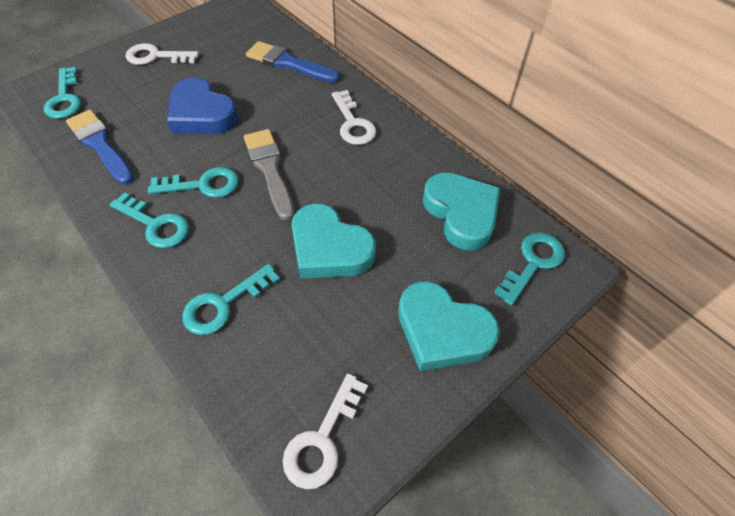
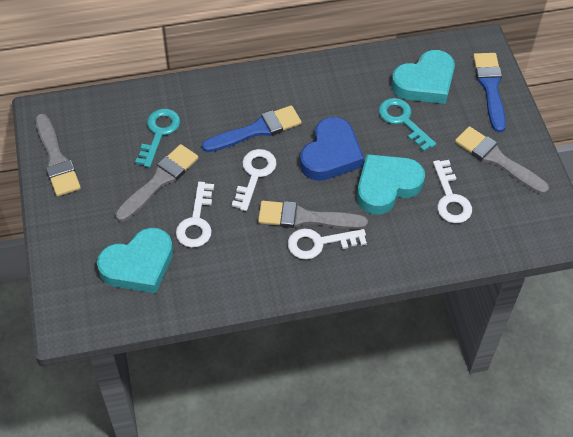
grey brush: 1 -> 4
turquoise key: 5 -> 2
white key: 3 -> 4

